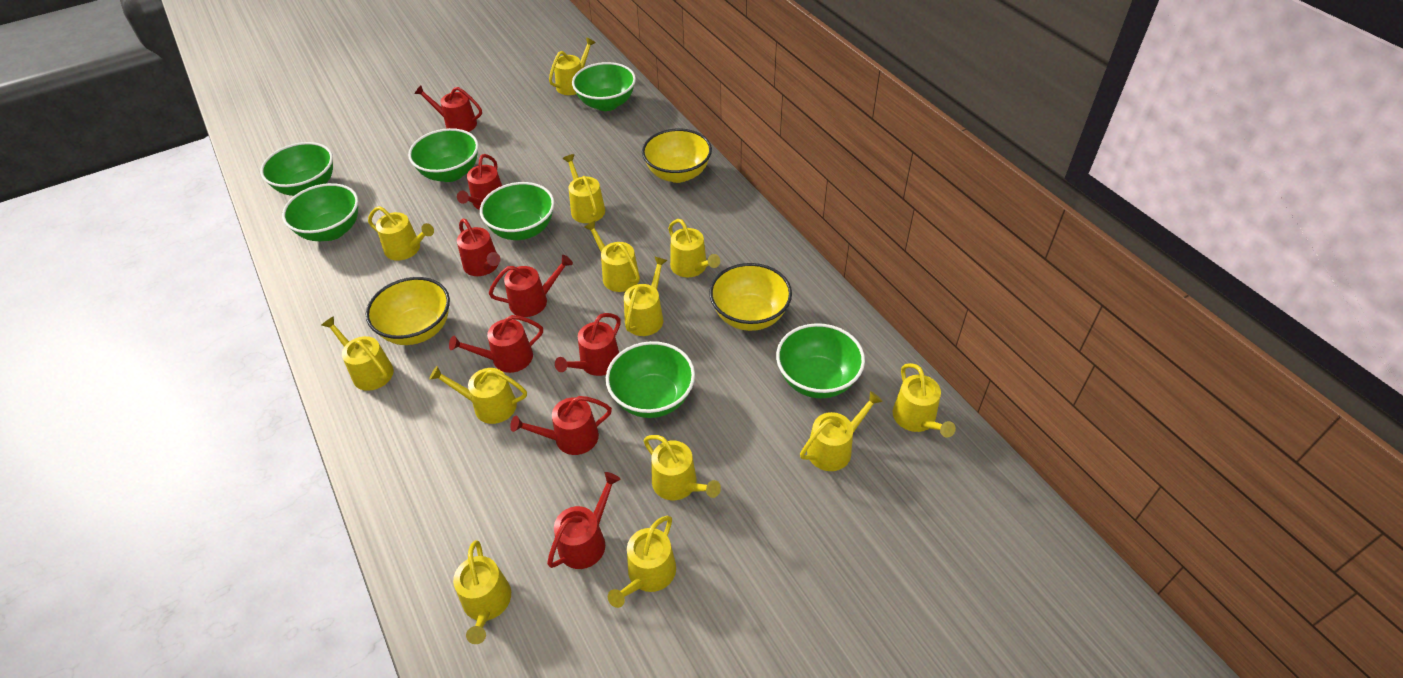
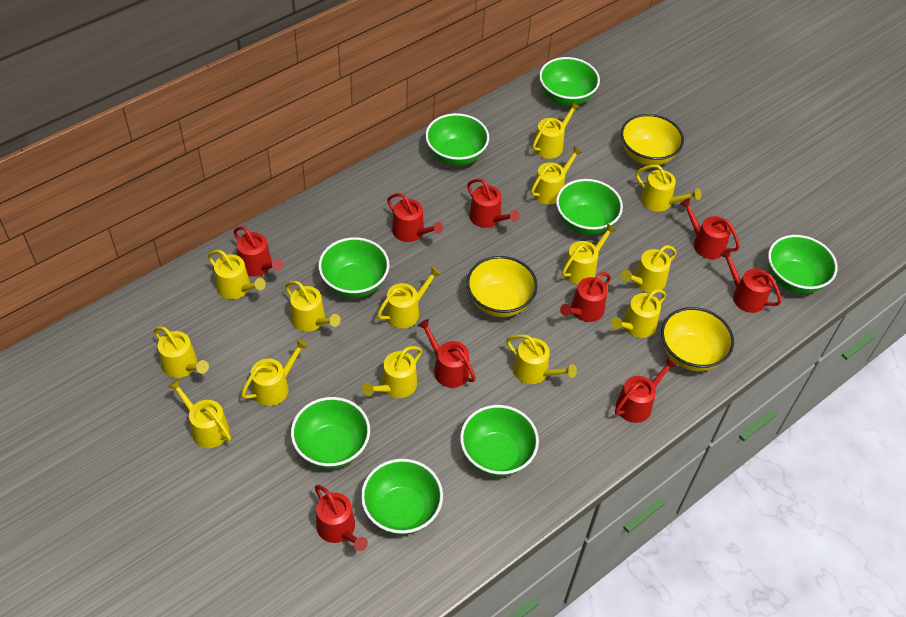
green bowl: 7 -> 8
red watering can: 8 -> 9
yellow watering can: 13 -> 14

